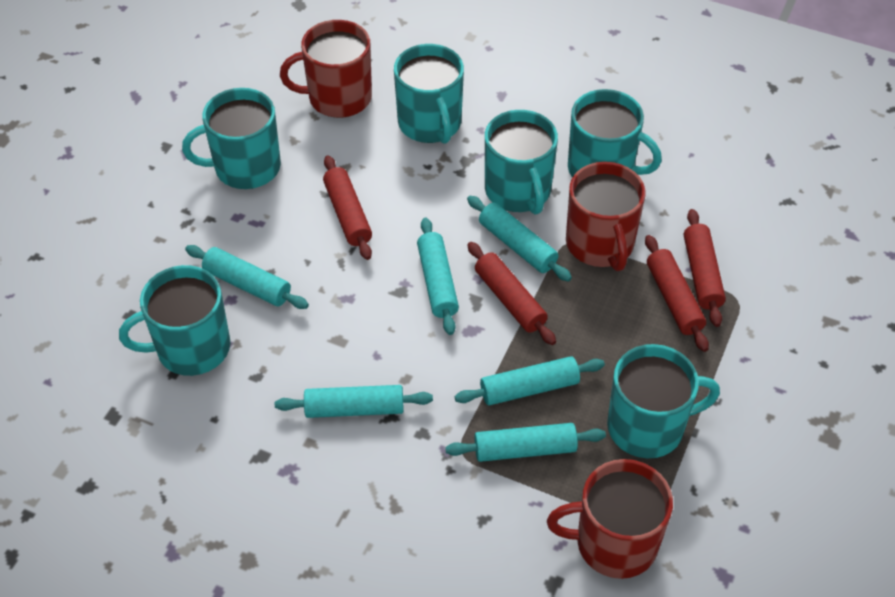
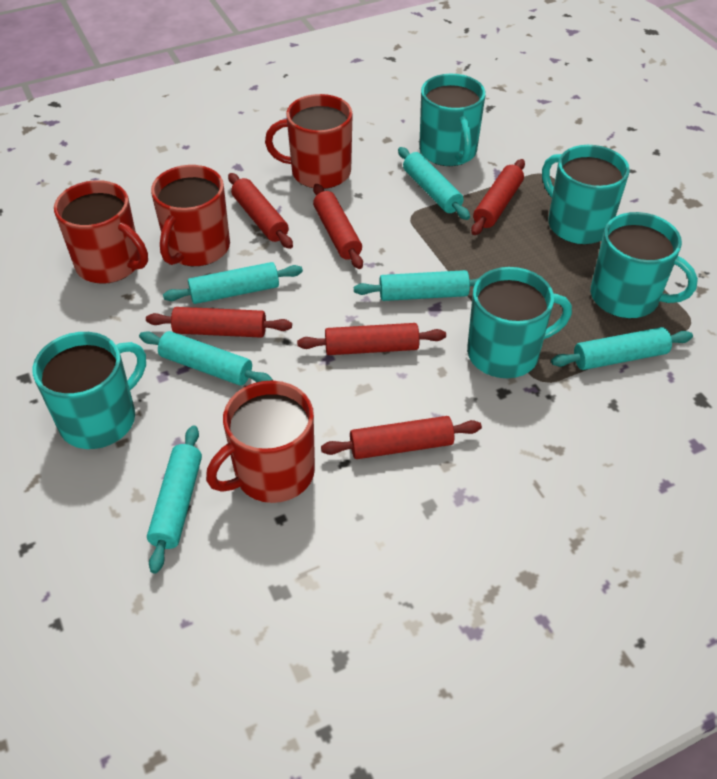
red mug: 3 -> 4
red rolling pin: 4 -> 6
turquoise mug: 6 -> 5

